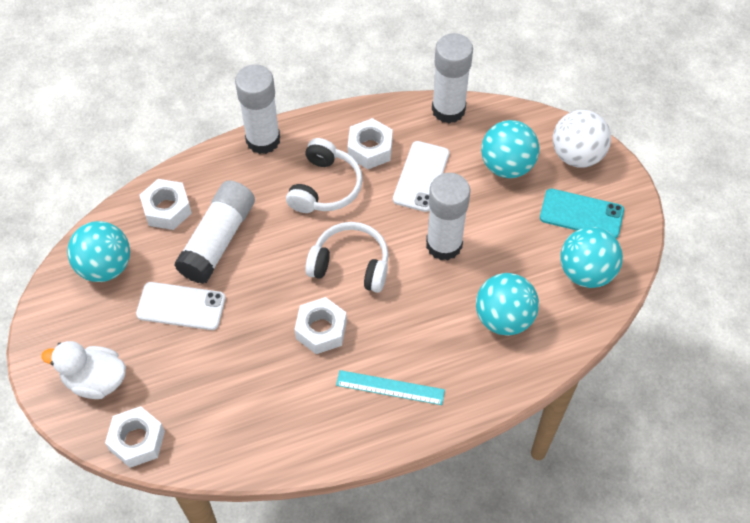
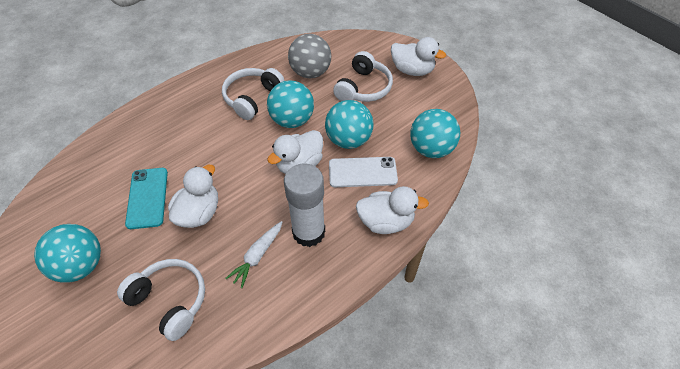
grey ball: 0 -> 1
turquoise ruler: 1 -> 0
white ball: 1 -> 0
white carrot: 0 -> 1
white duck: 1 -> 4
white glue stick: 4 -> 1
white headphones: 2 -> 3
white nut: 4 -> 0
white phone: 2 -> 1

